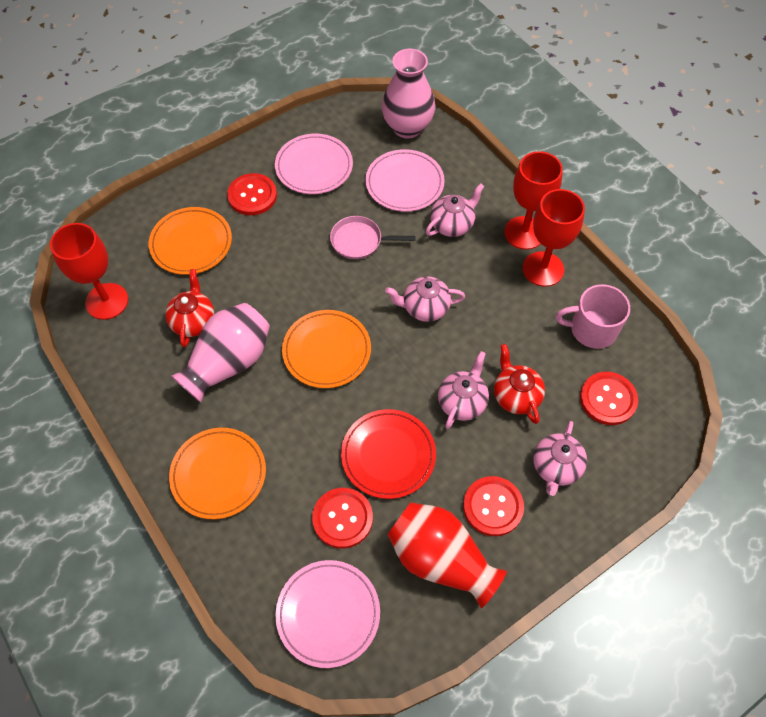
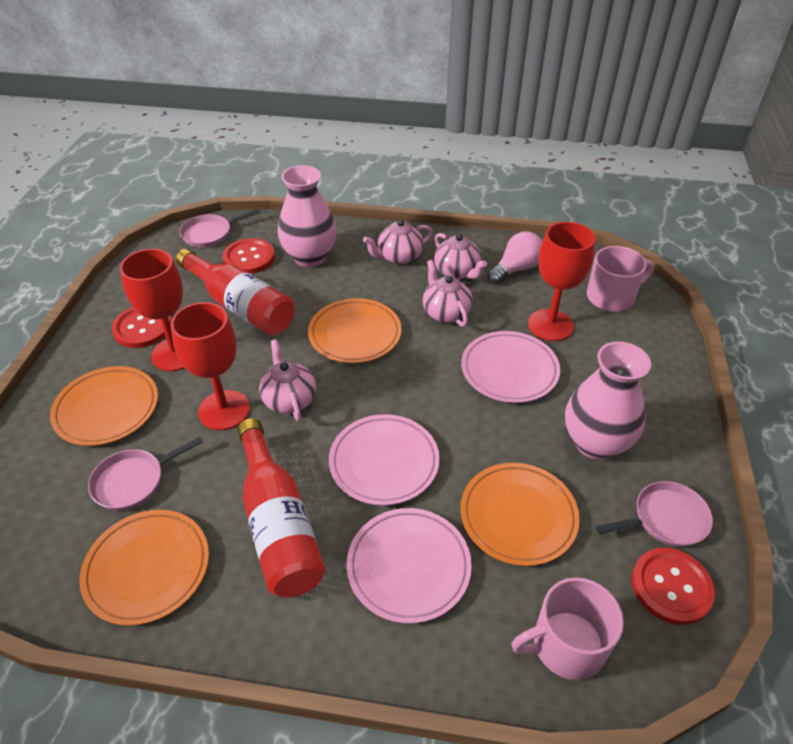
orange plate: 3 -> 4
pink light bulb: 0 -> 1
pink mug: 1 -> 2
pink pan: 1 -> 3
red bottle: 0 -> 2
red button: 4 -> 3
red plate: 1 -> 0
red teapot: 2 -> 0
red vase: 1 -> 0

